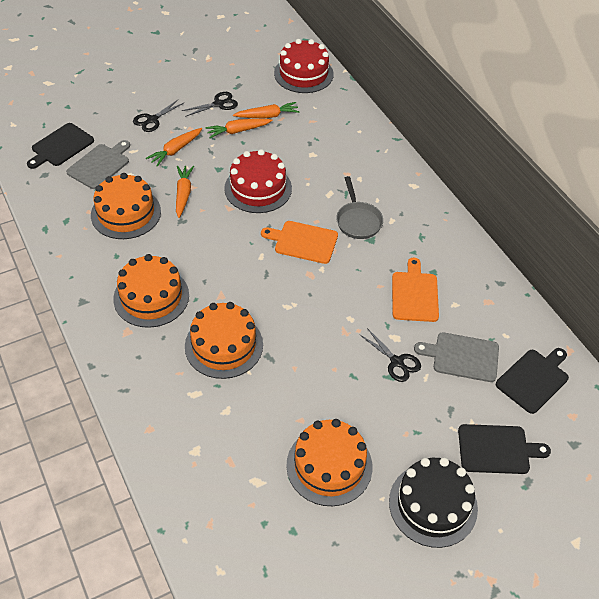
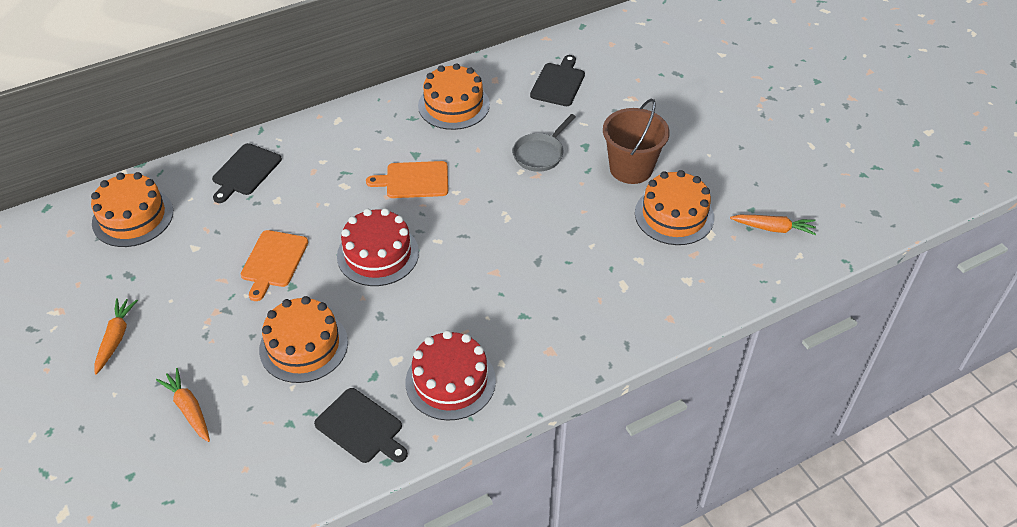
black cake: 1 -> 0
black scissors: 3 -> 0
brown bucket: 0 -> 1
grey cutting board: 2 -> 0
orange carrot: 4 -> 3

